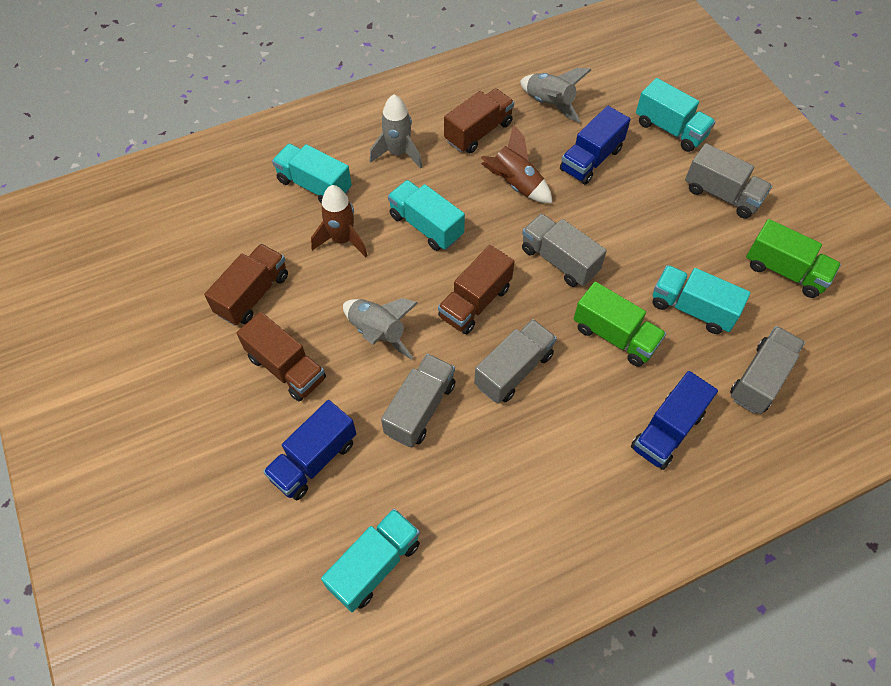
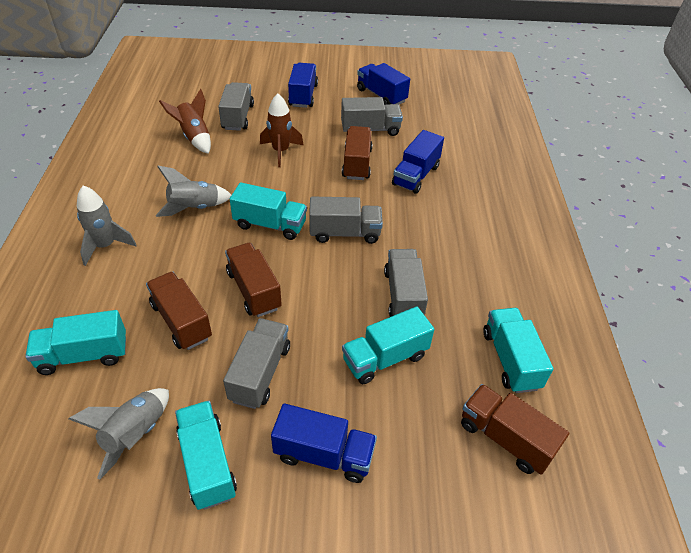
blue truck: 3 -> 4
green truck: 2 -> 0

